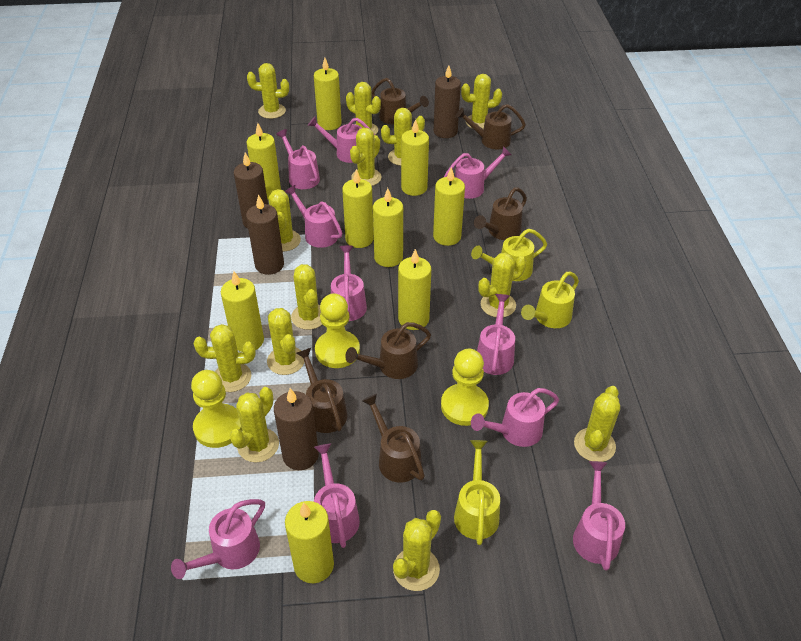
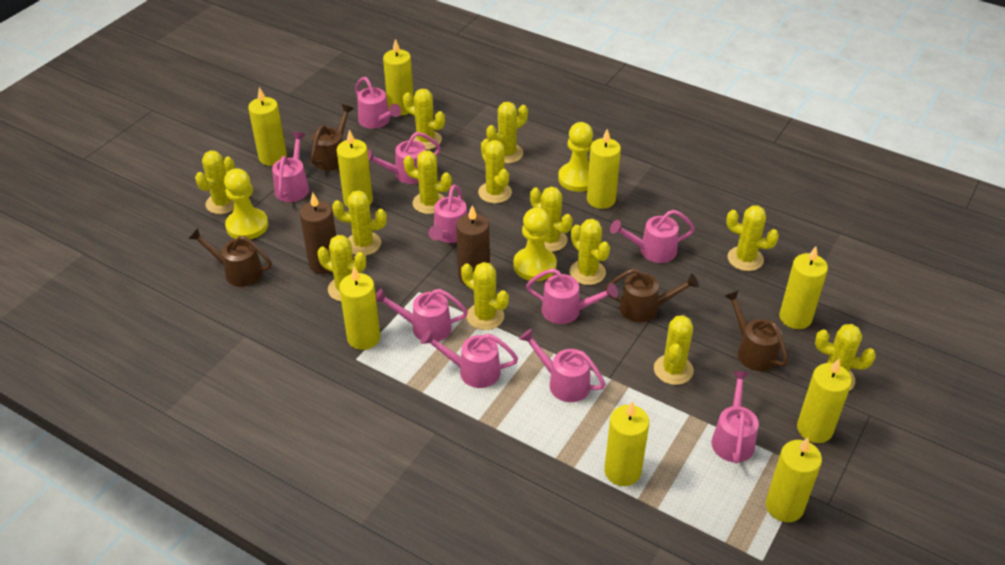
brown candle: 4 -> 2
brown watering can: 6 -> 4
yellow watering can: 3 -> 0

